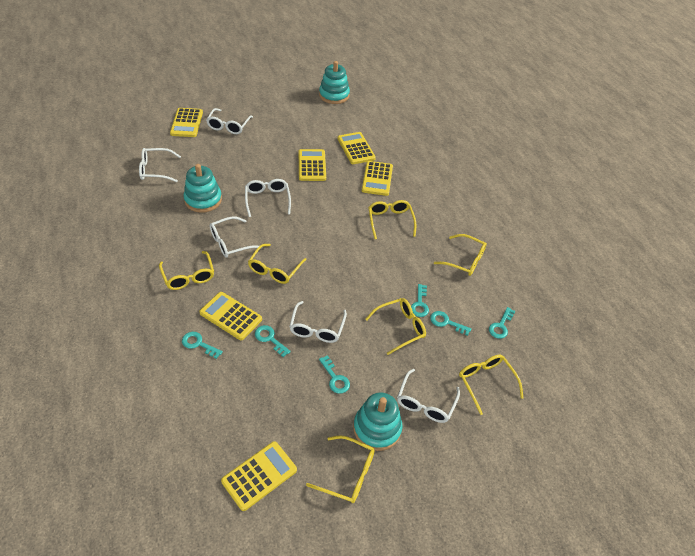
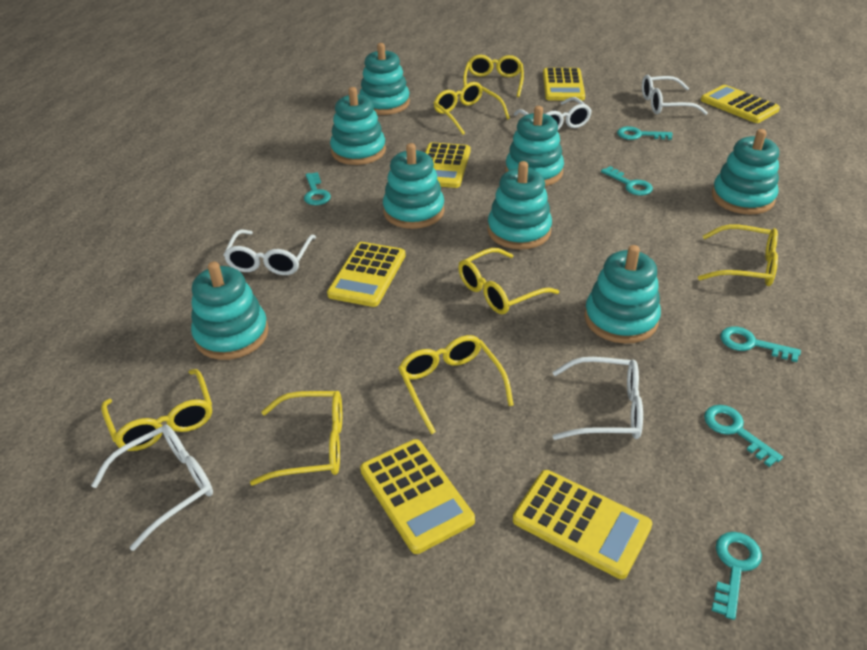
turquoise stacking toy: 3 -> 8
white glasses: 6 -> 5

